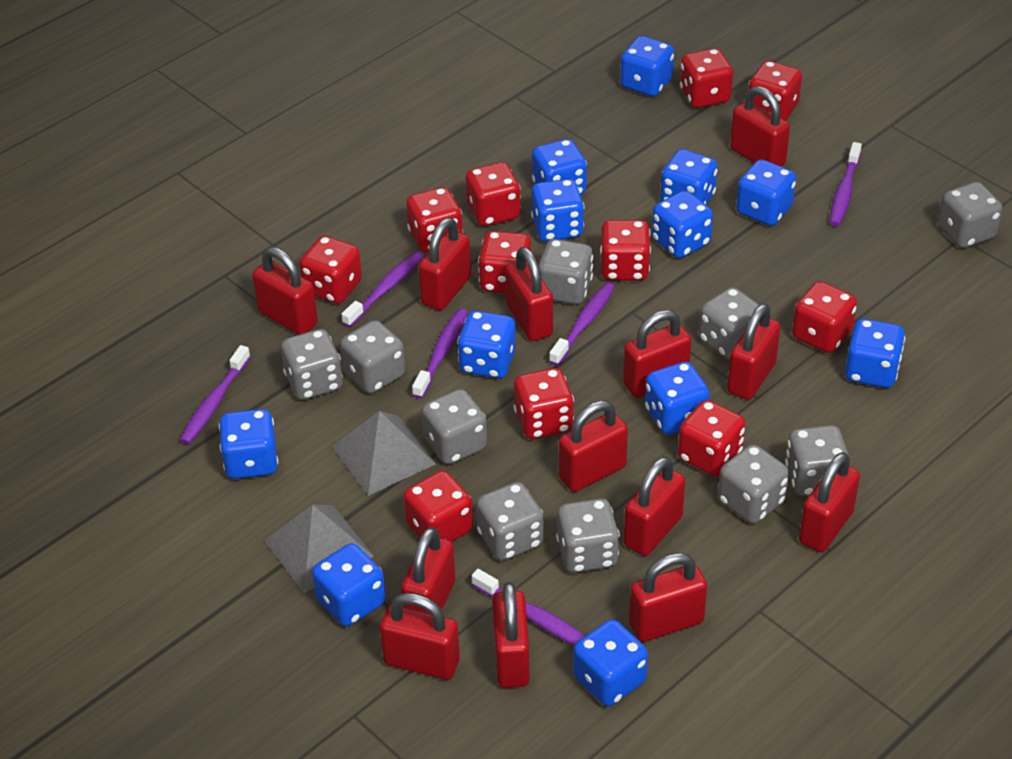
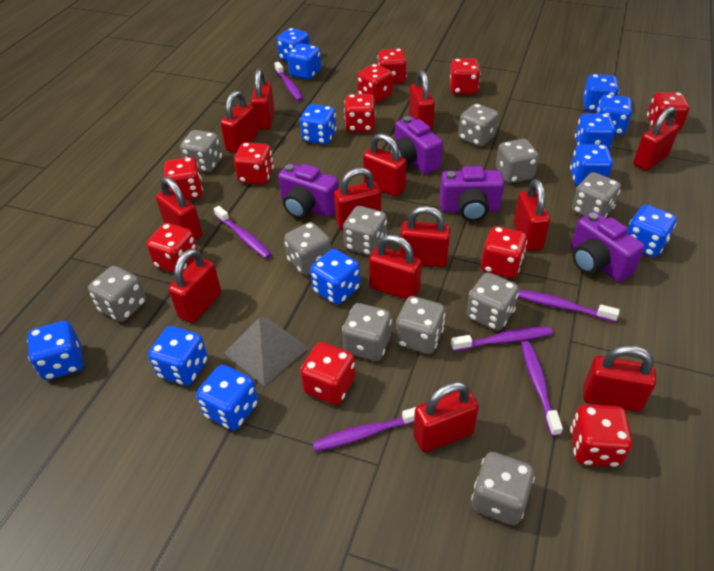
grey dice: 10 -> 11
grey pyramid: 2 -> 1
purple camera: 0 -> 4

